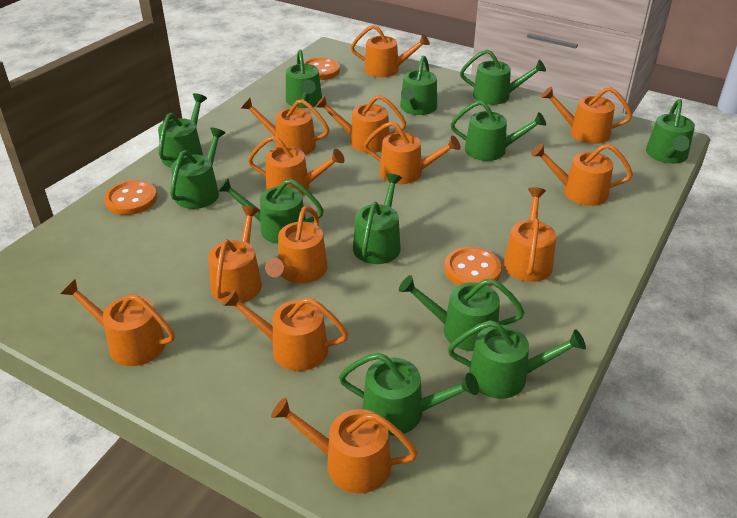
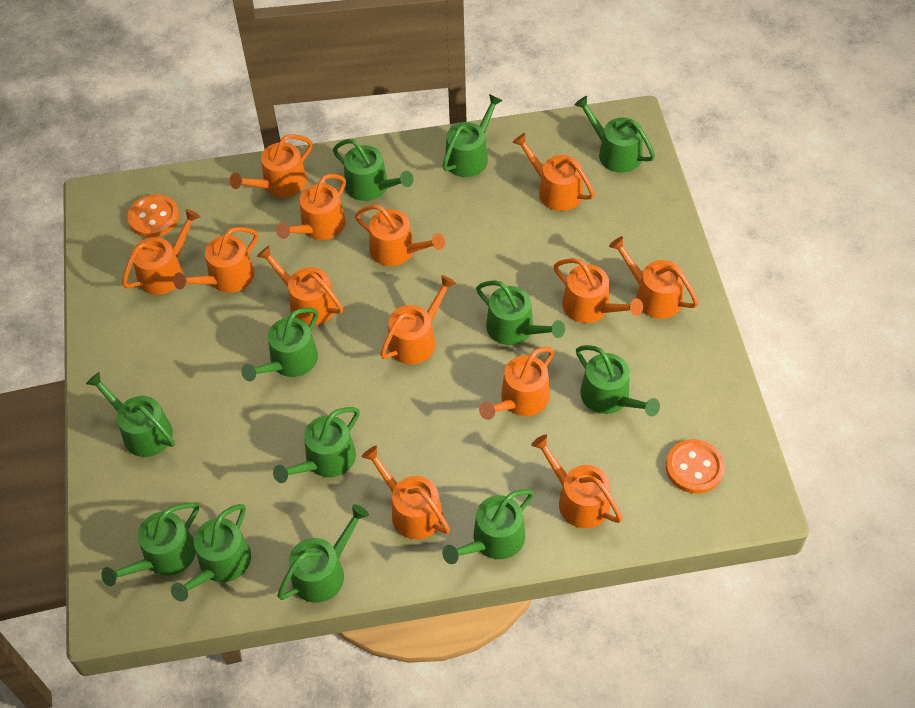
orange button: 3 -> 2

